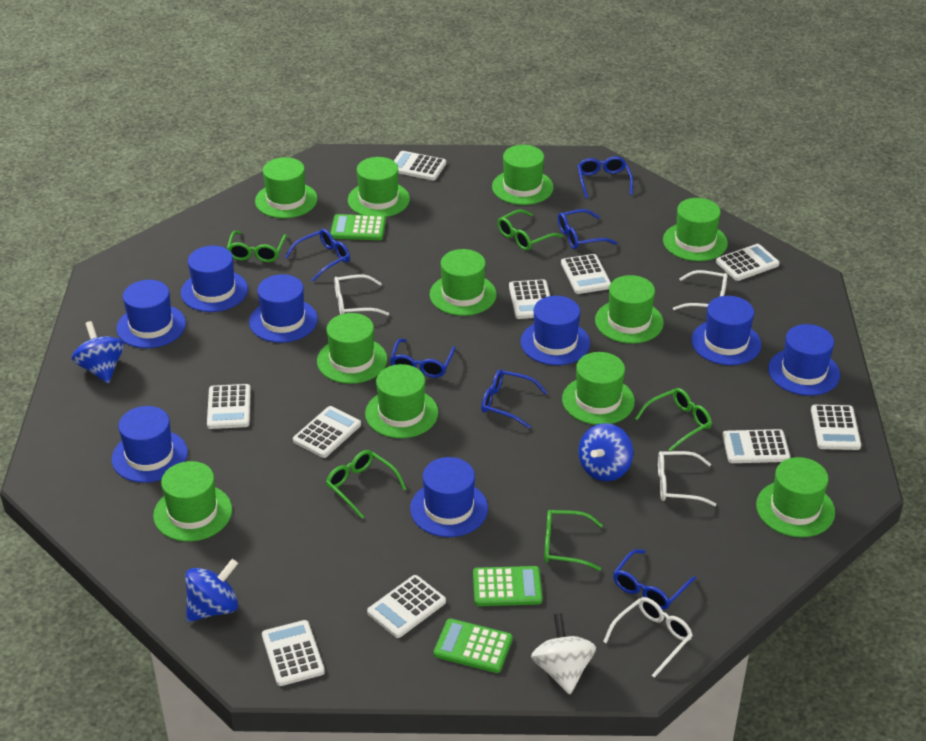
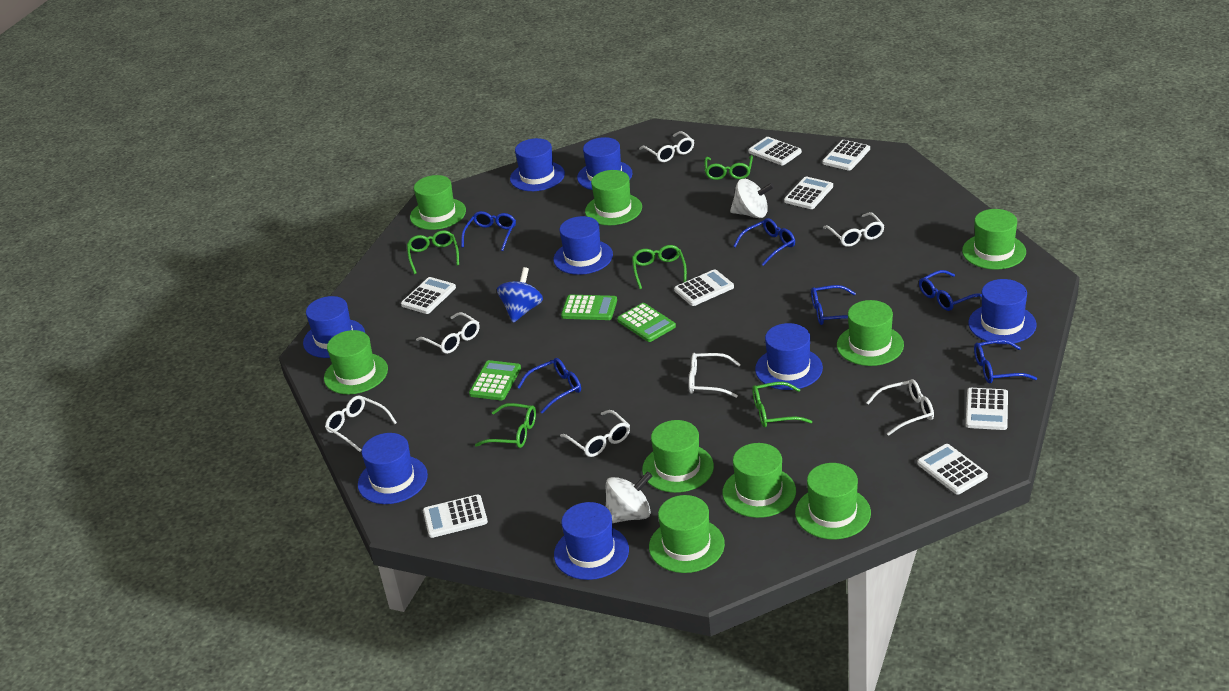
blue spinning top: 3 -> 1
green hat: 11 -> 9
white calculator: 10 -> 8
white glasses: 4 -> 7
white spinning top: 1 -> 2

